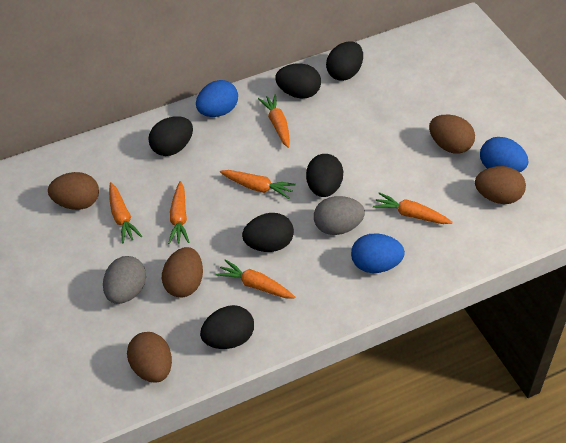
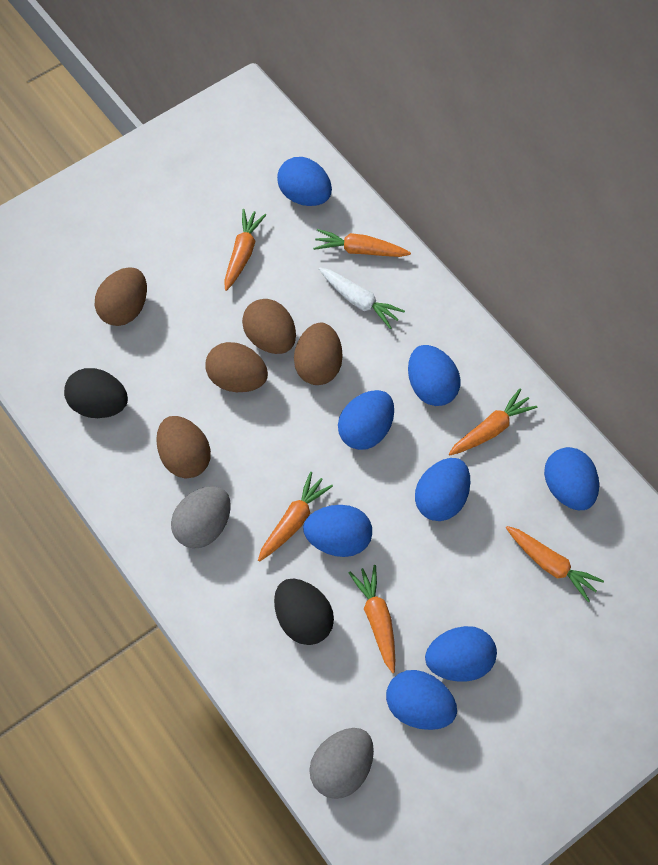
black egg: 6 -> 2
blue egg: 3 -> 8
white carrot: 0 -> 1

